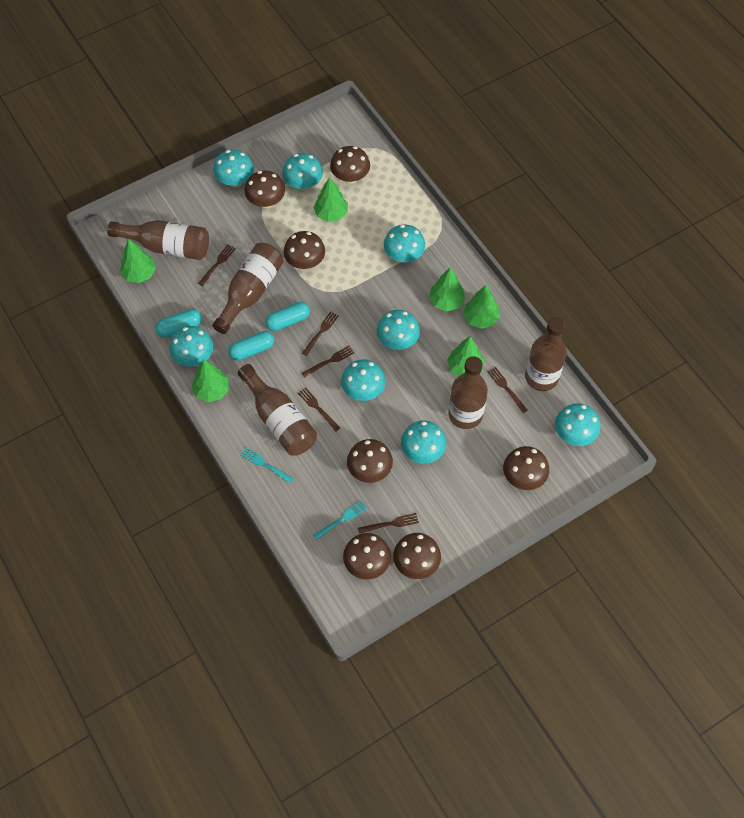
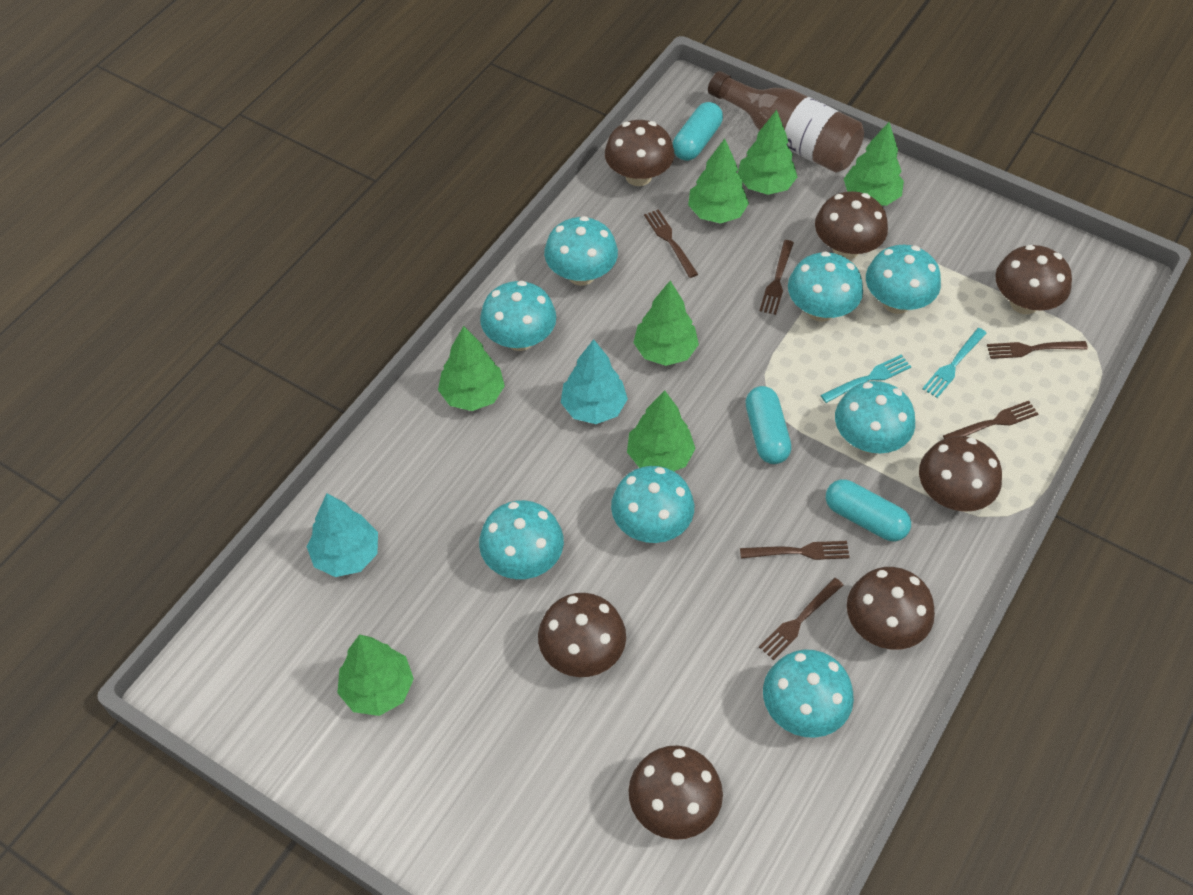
brown bottle: 5 -> 1
green tree: 6 -> 7
turquoise tree: 0 -> 2

